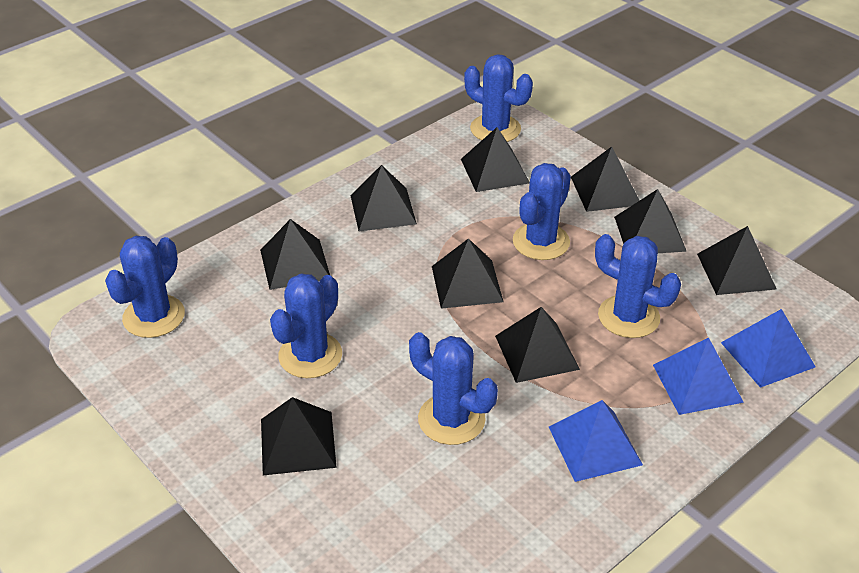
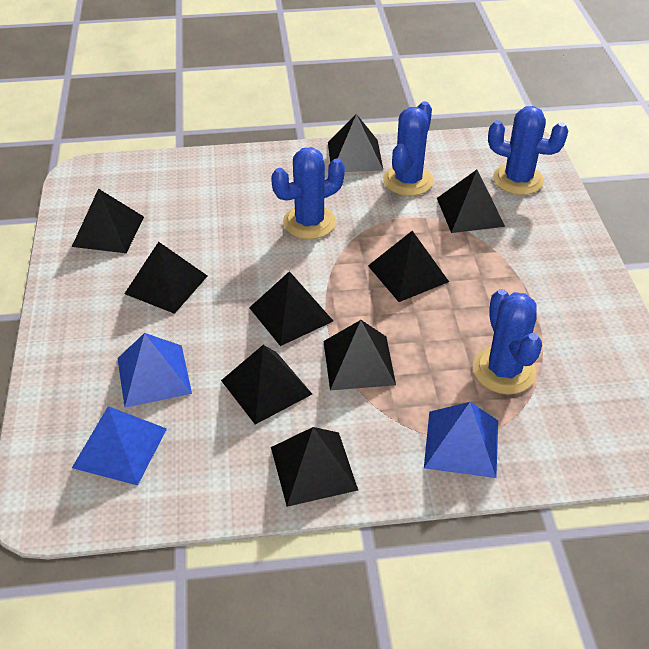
blue cactus: 6 -> 4

